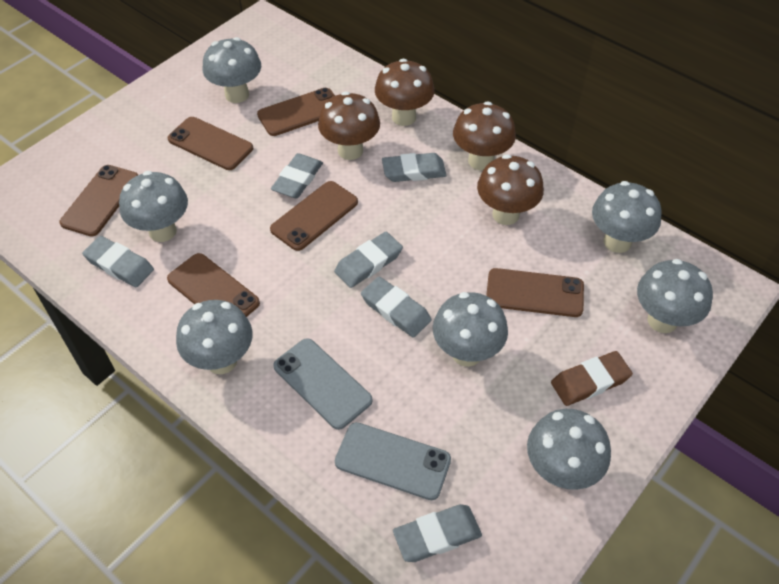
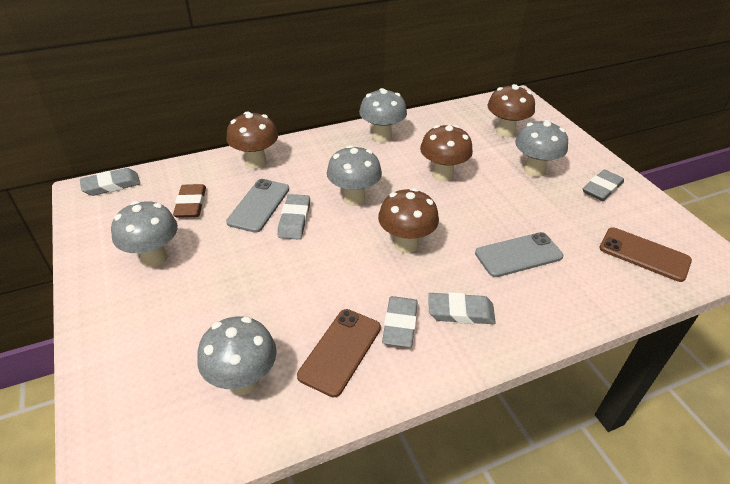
brown phone: 6 -> 2
grey eraser: 6 -> 5
grey mushroom: 7 -> 5

